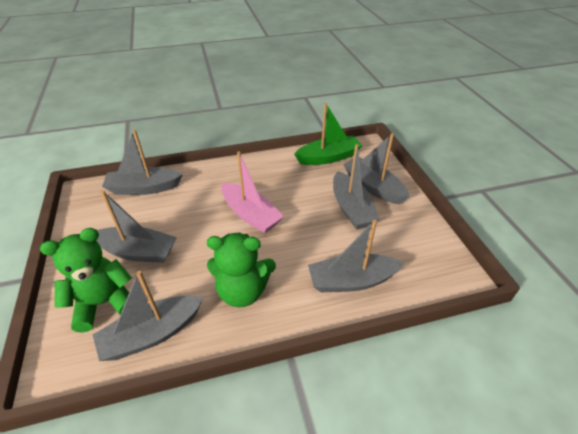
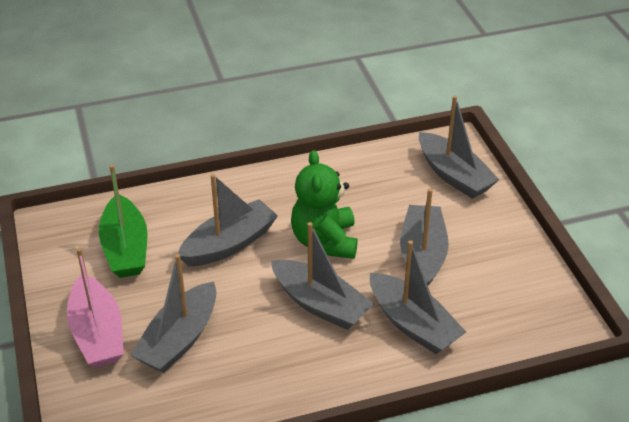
green teddy bear: 2 -> 1

